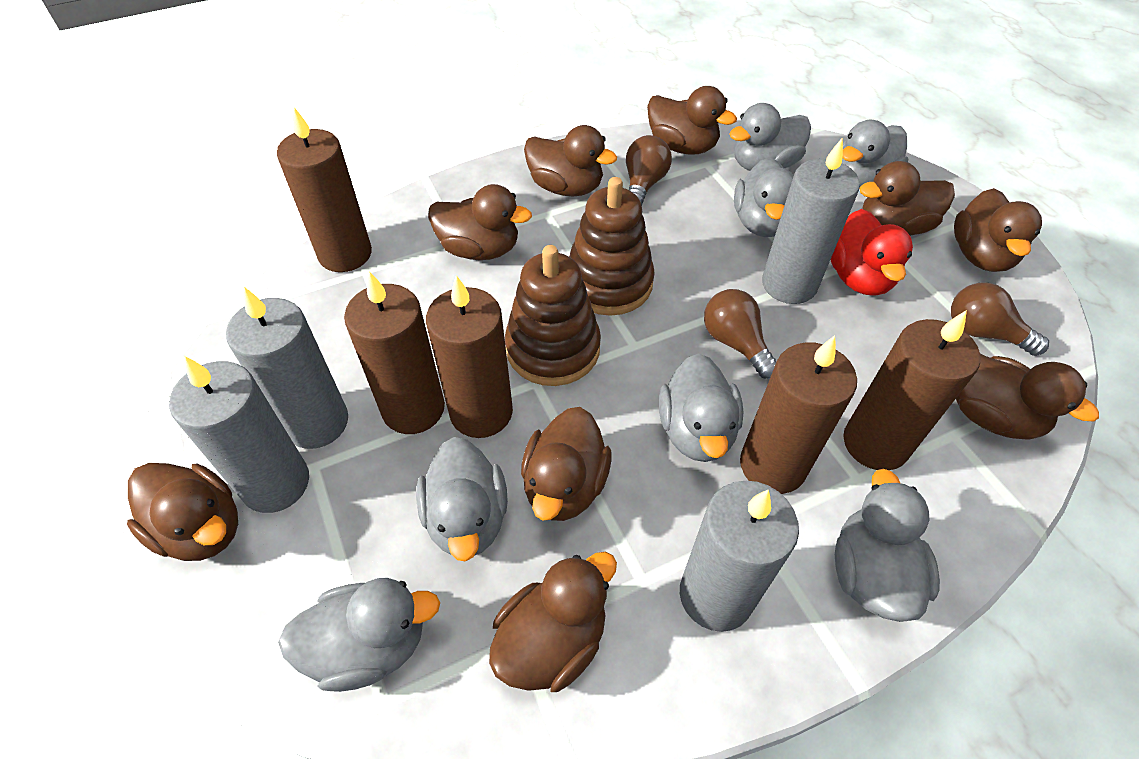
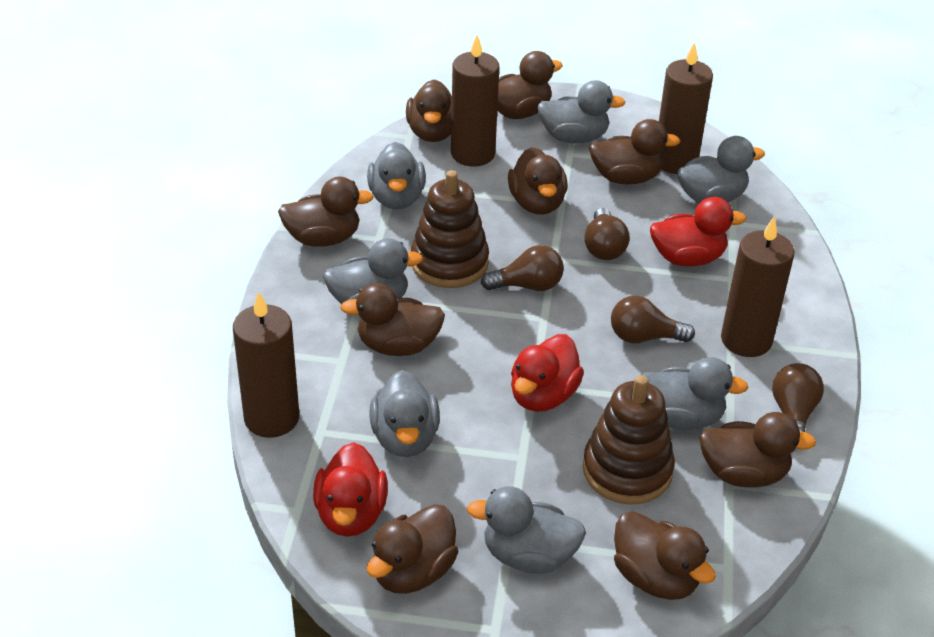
brown candle: 5 -> 4
brown light bulb: 3 -> 4
grey candle: 4 -> 0
red duck: 1 -> 3

